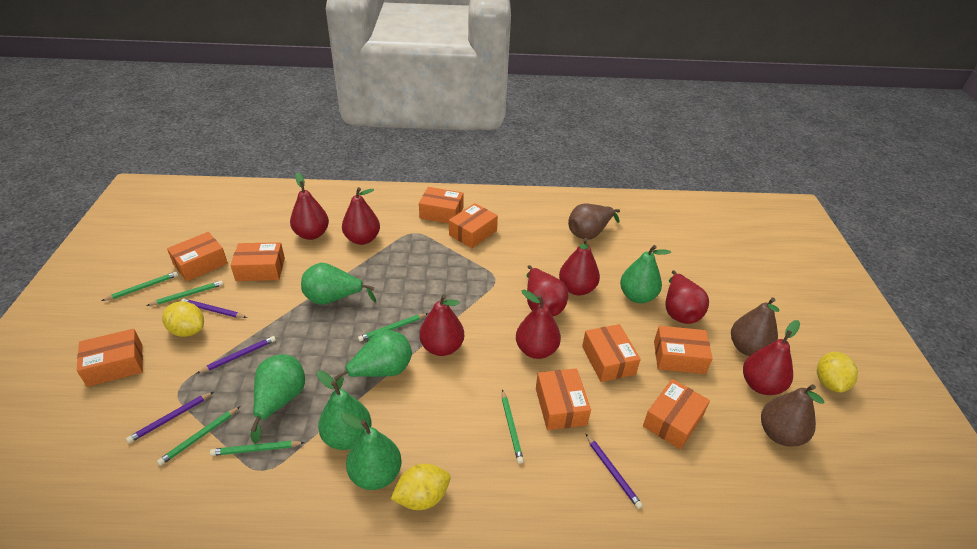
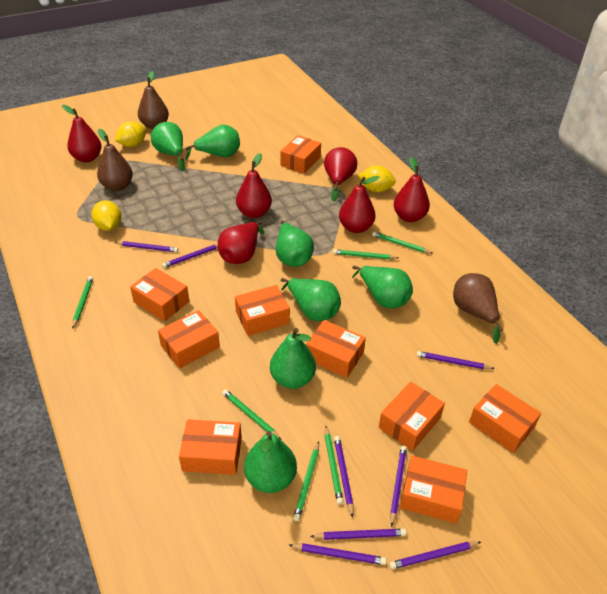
green pear: 6 -> 7
purple pencil: 4 -> 8
red pear: 8 -> 6

